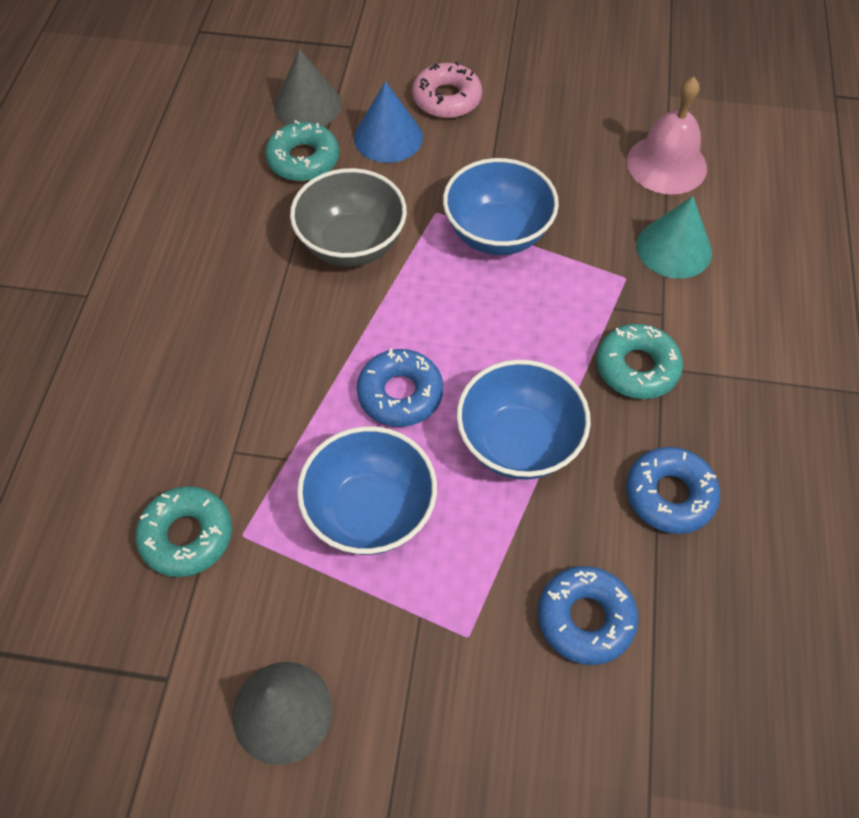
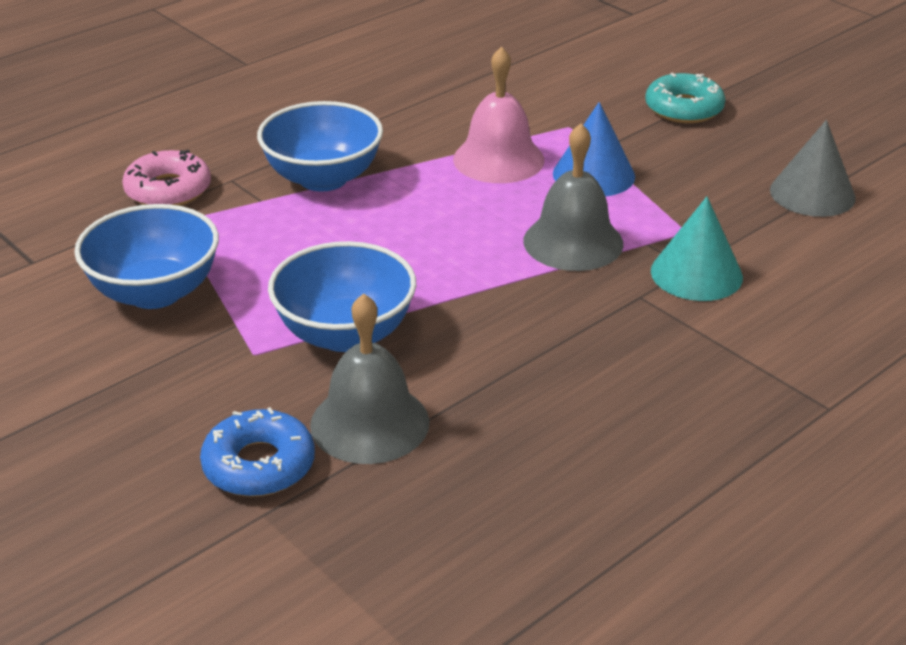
blue donut: 3 -> 1
grey bell: 0 -> 2
grey bowl: 1 -> 0
grey cone: 2 -> 1
turquoise donut: 3 -> 1

